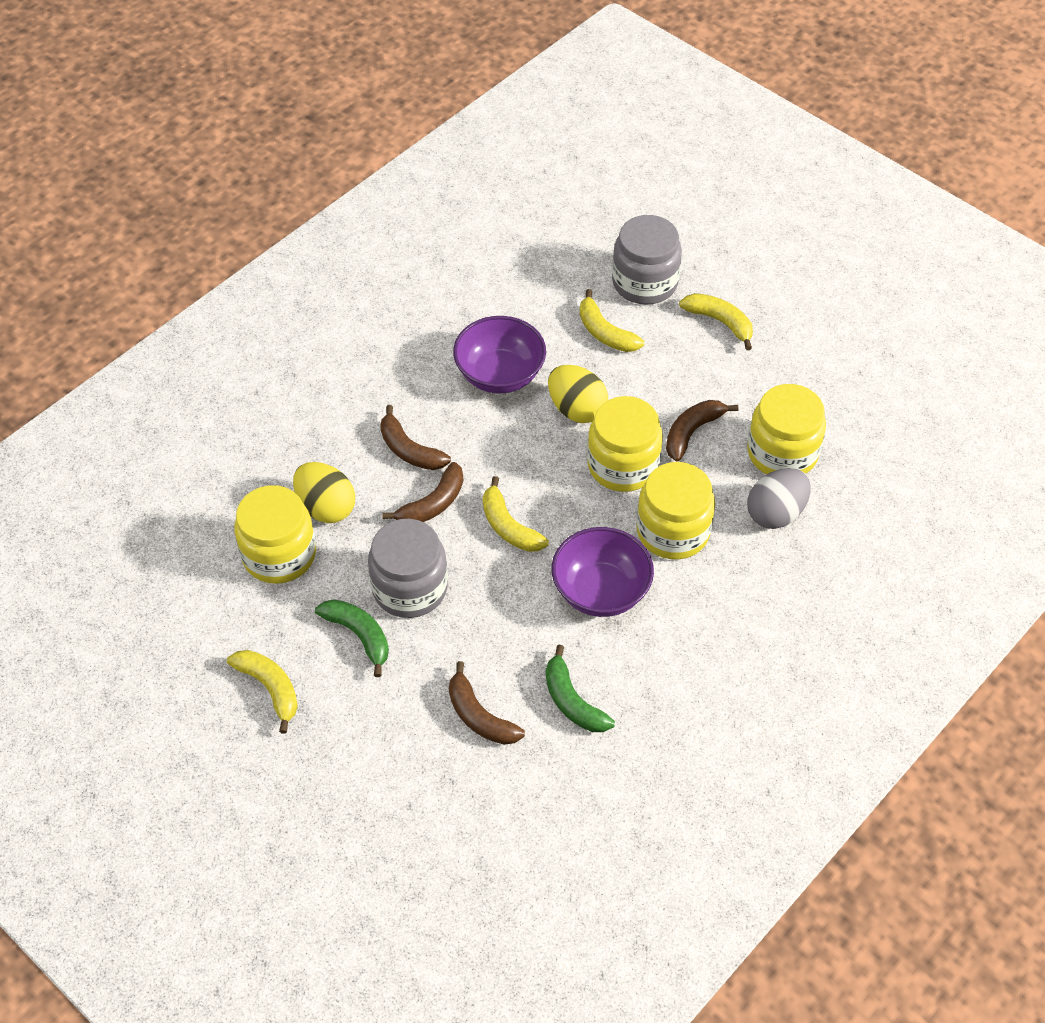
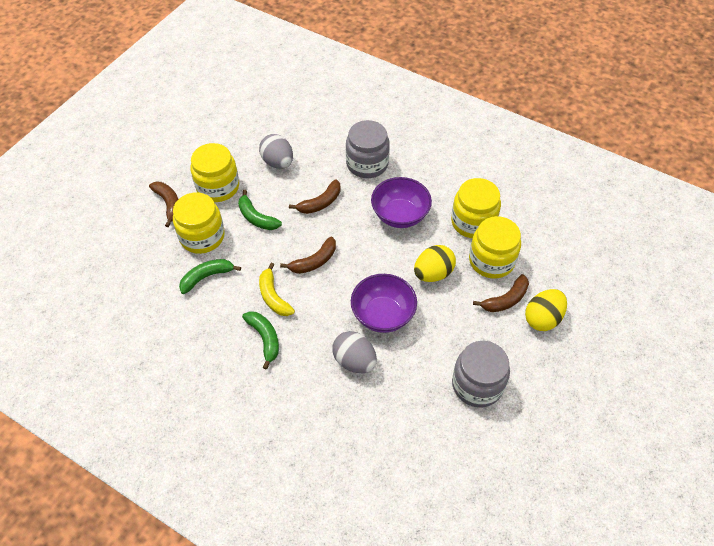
green banana: 2 -> 3
grey egg: 1 -> 2
yellow banana: 4 -> 1

